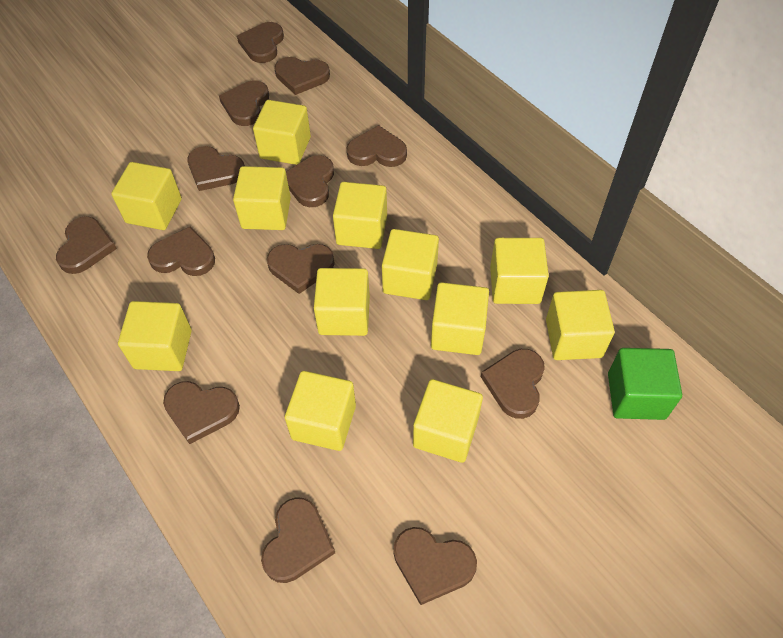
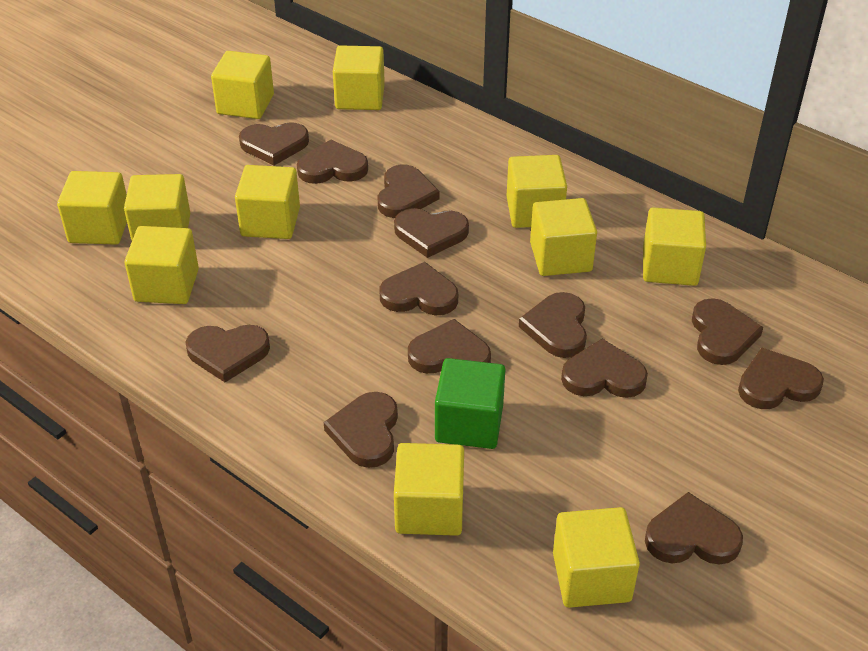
yellow cube: 12 -> 11

